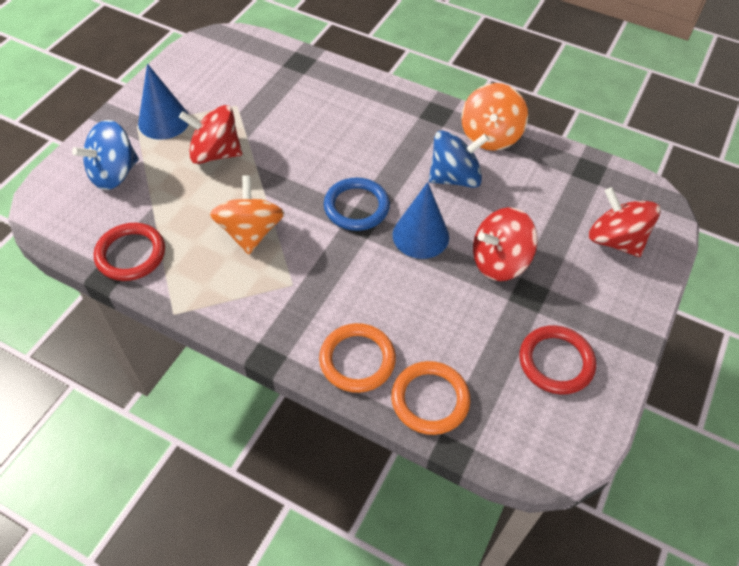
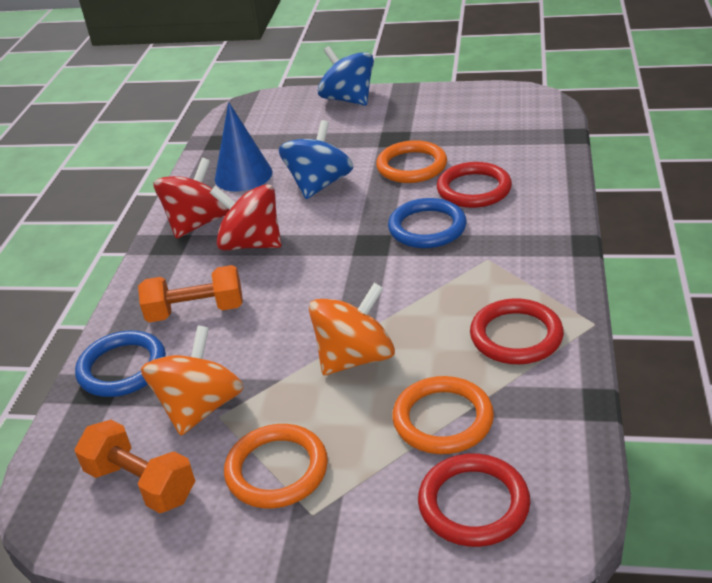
blue cone: 2 -> 1
blue ring: 1 -> 2
orange dumbbell: 0 -> 2
orange ring: 2 -> 3
red ring: 2 -> 3
red spinning top: 3 -> 2

